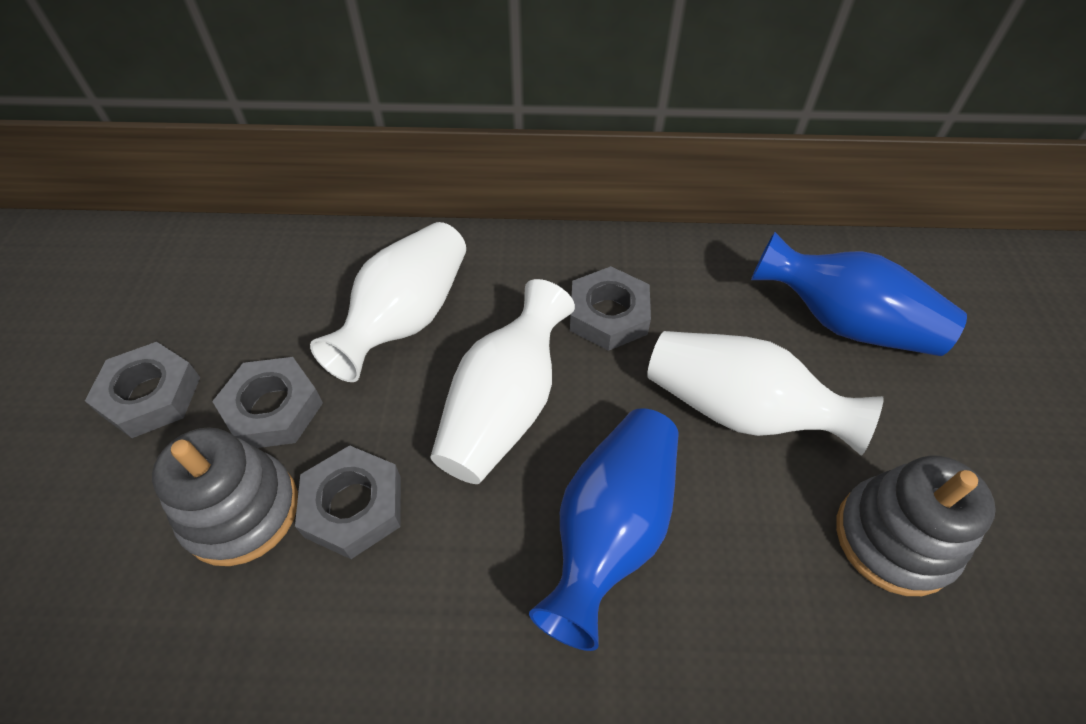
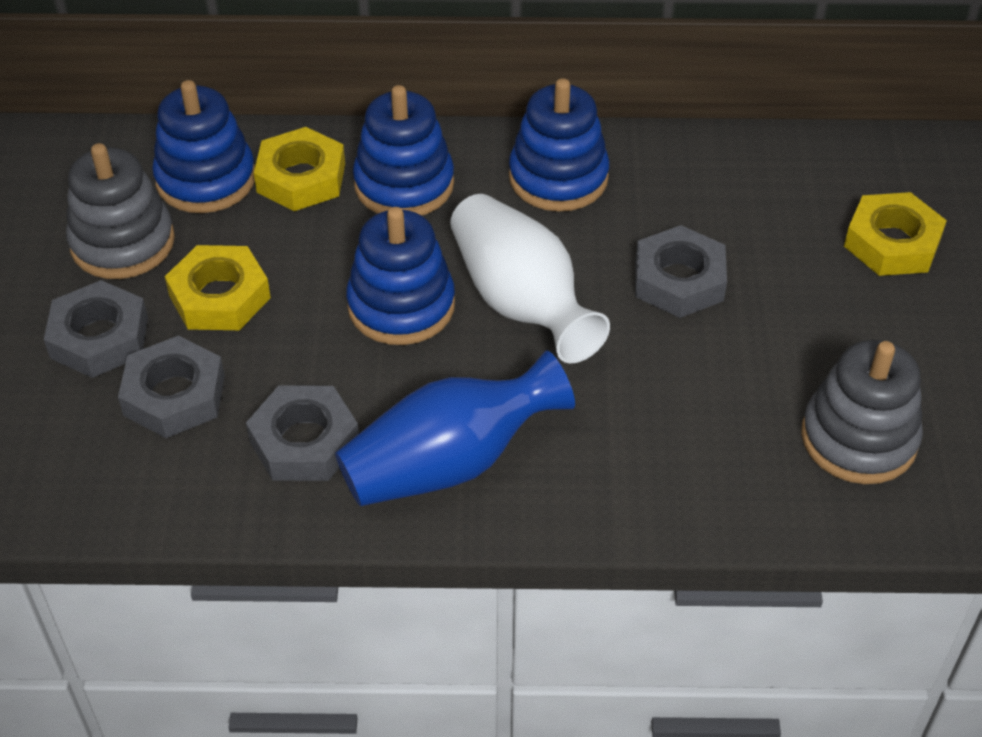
blue stacking toy: 0 -> 4
blue vase: 2 -> 1
white vase: 3 -> 1
yellow nut: 0 -> 3

